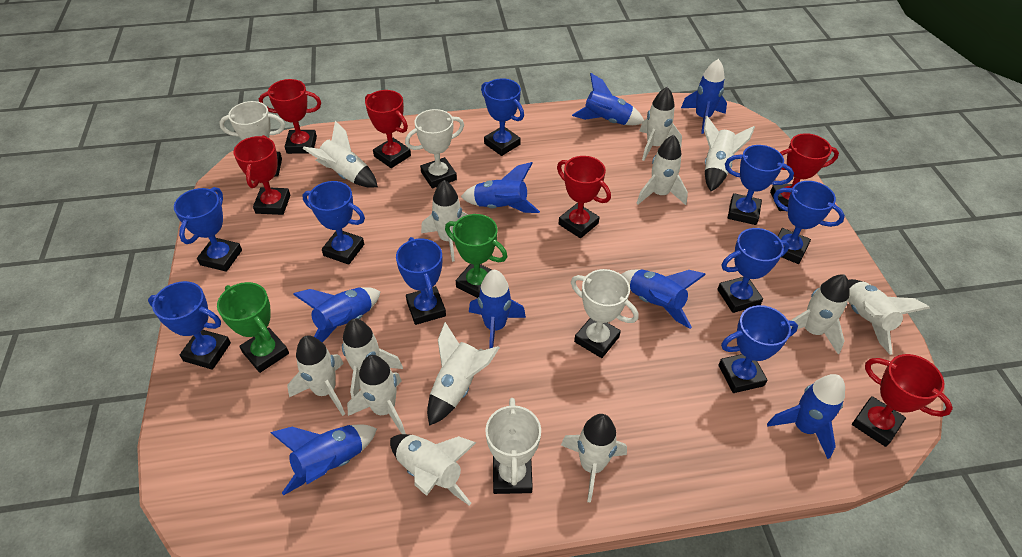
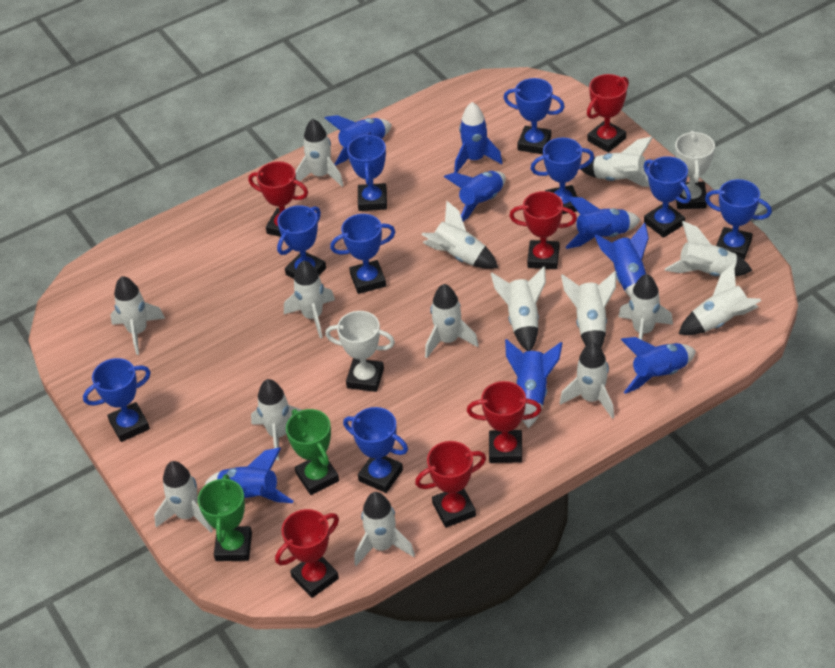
white rocket: 13 -> 15
white trophy: 4 -> 2

